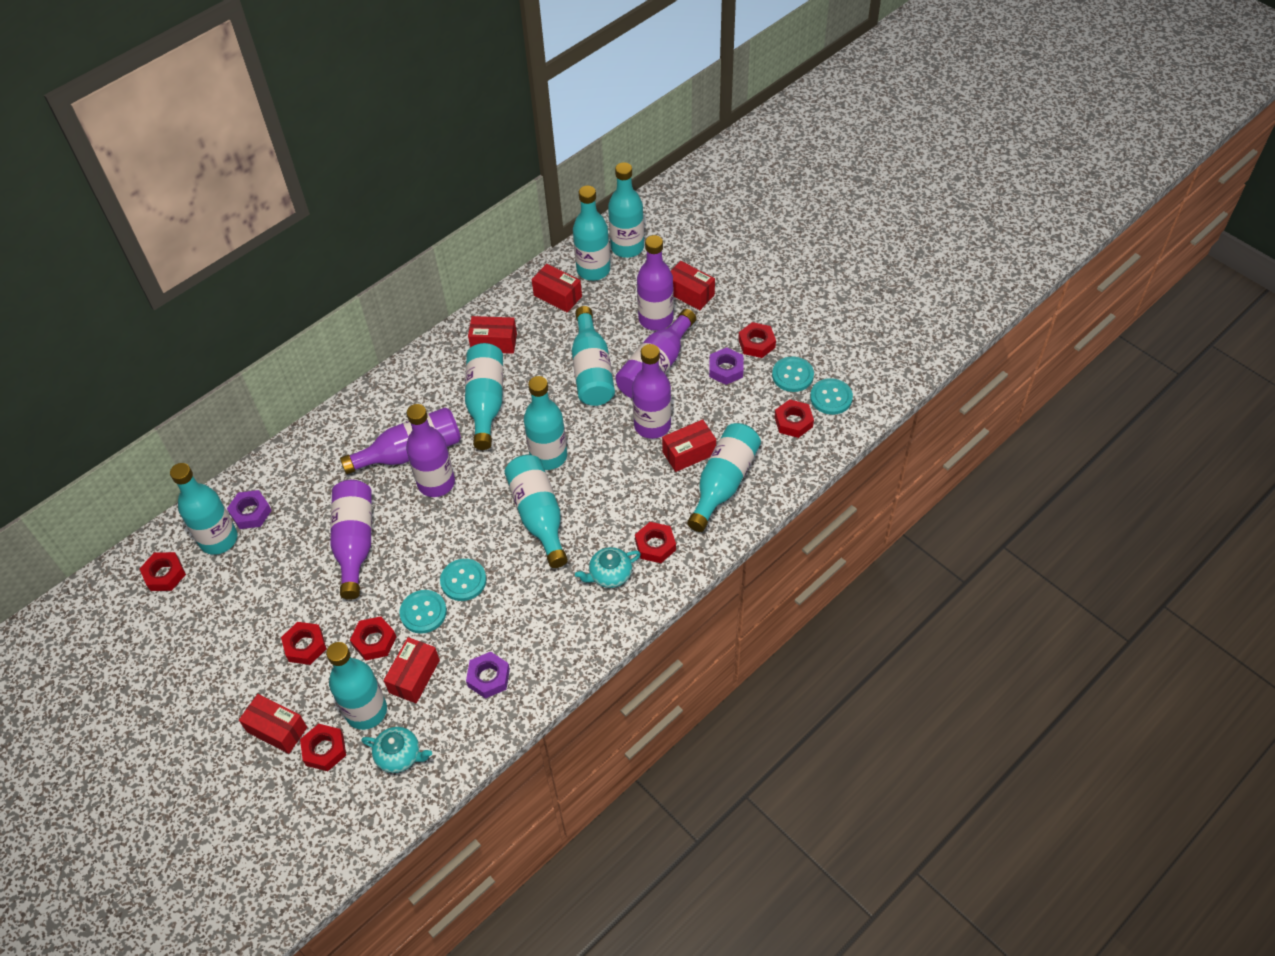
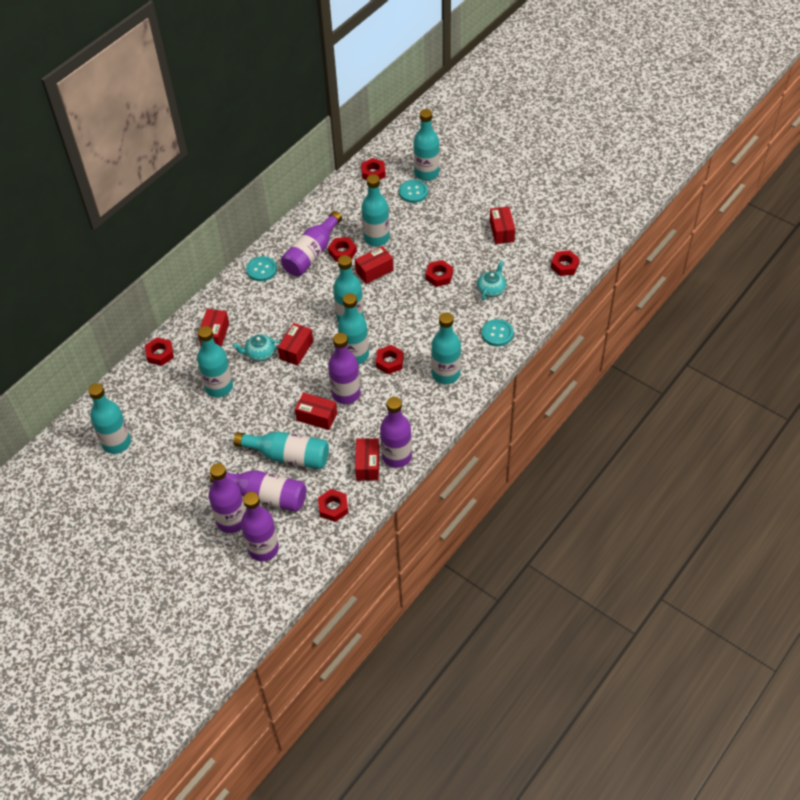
purple nut: 3 -> 0
turquoise bottle: 9 -> 8
turquoise button: 4 -> 3

